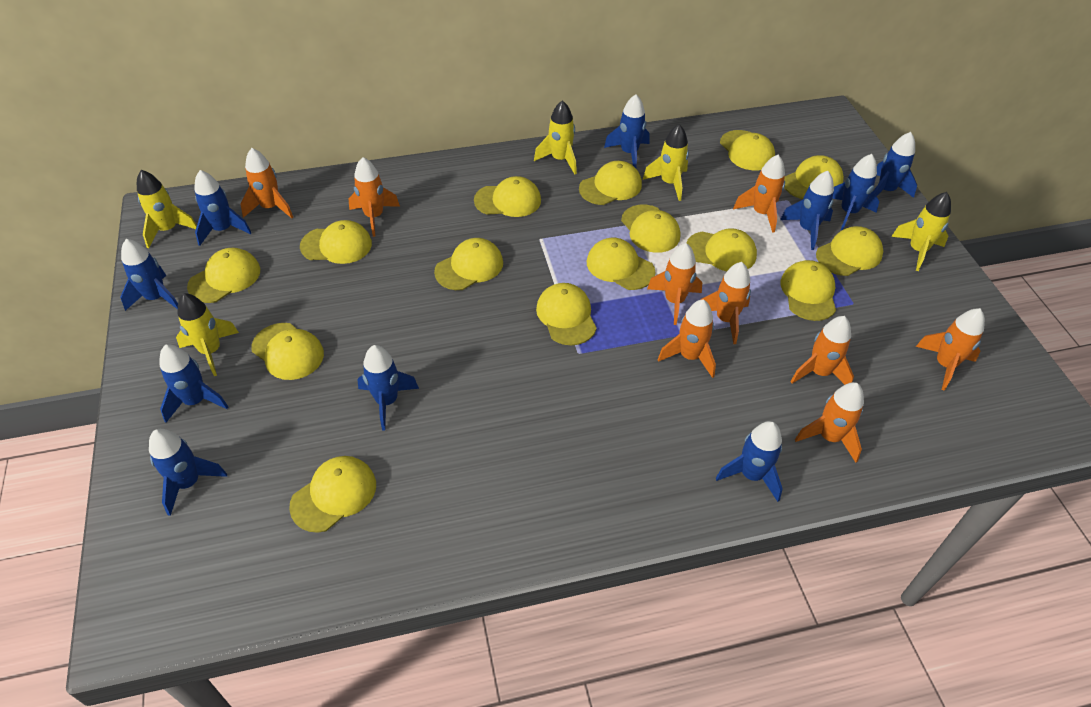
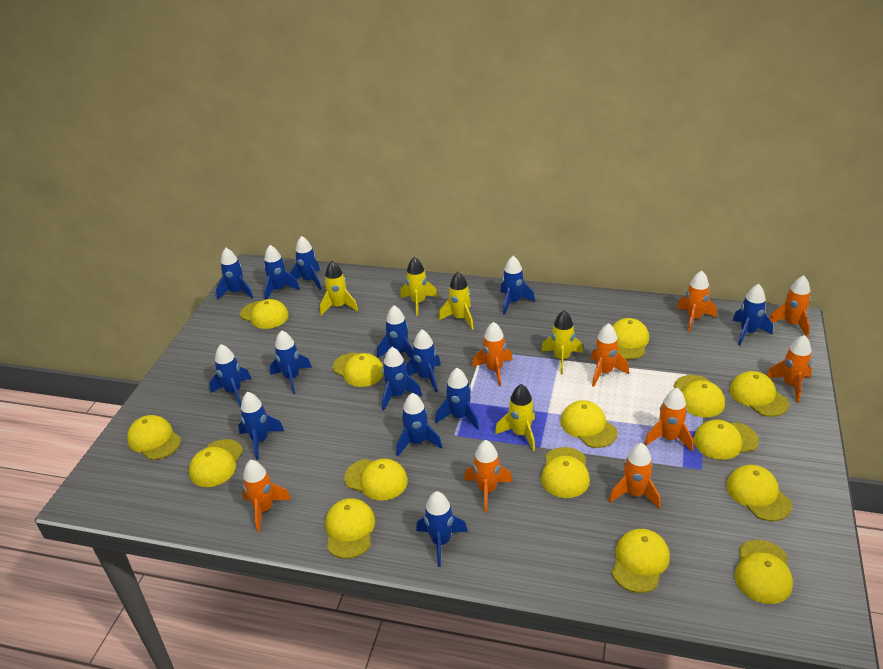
blue rocket: 10 -> 14

